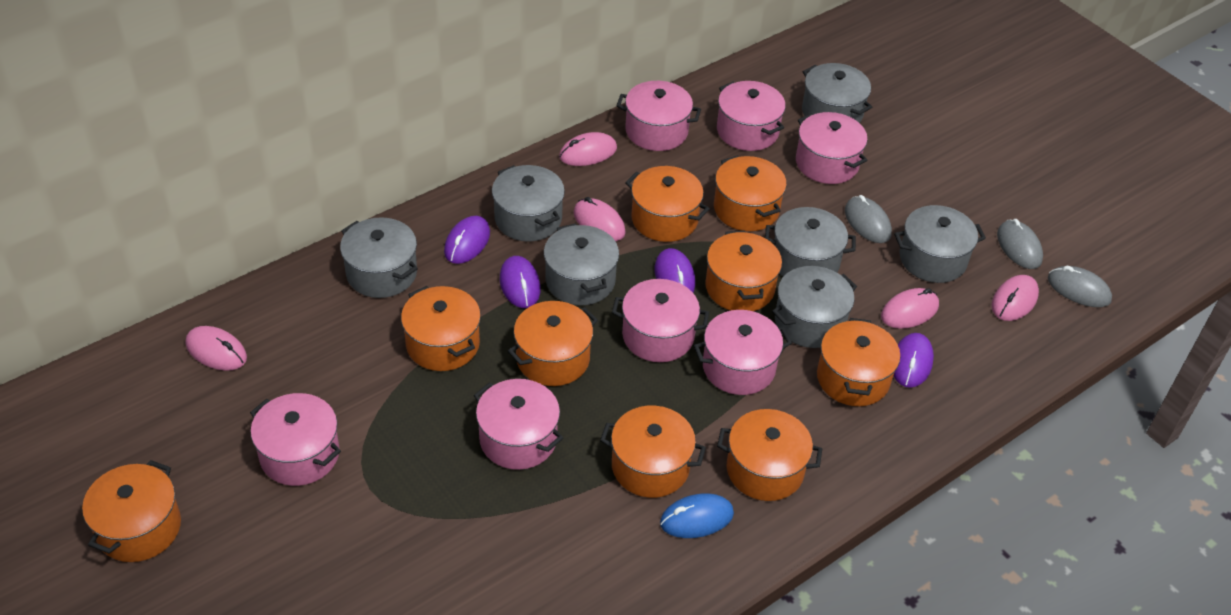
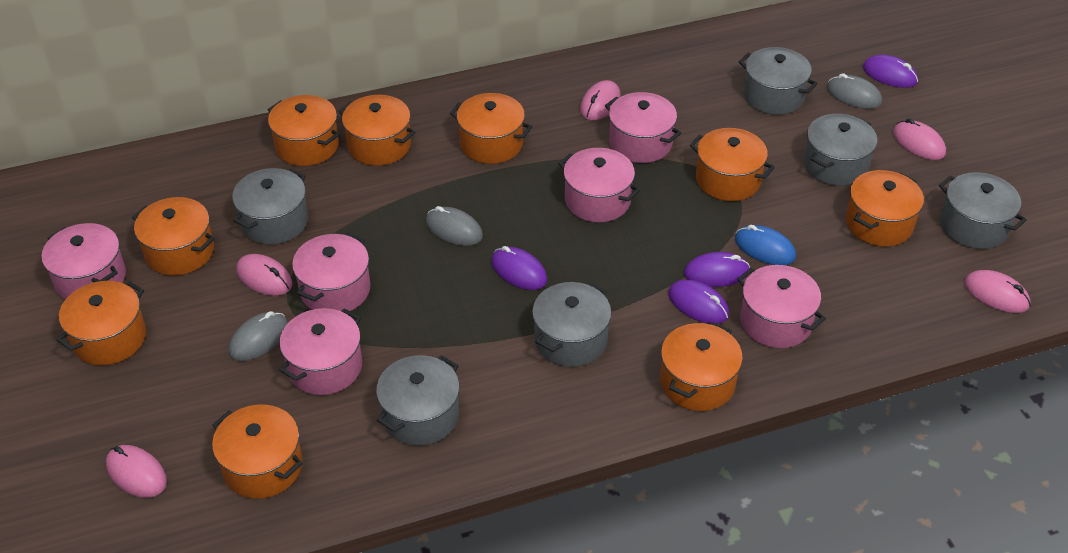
grey pot: 7 -> 6
pink pot: 7 -> 6

